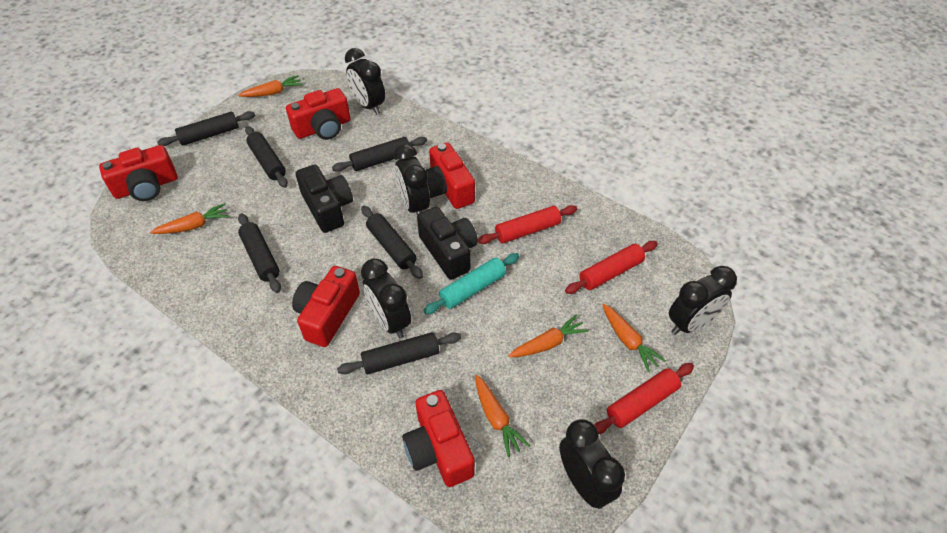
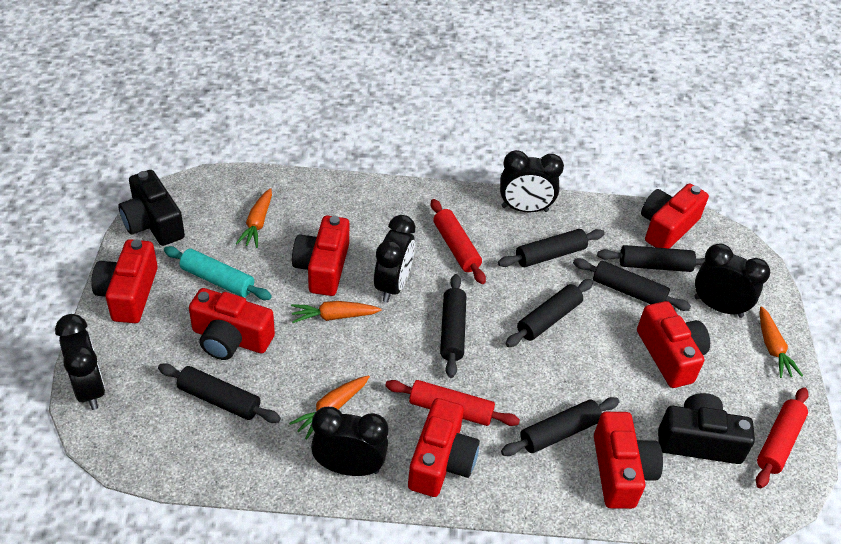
black rolling pin: 6 -> 7
orange carrot: 5 -> 4
red camera: 5 -> 7

